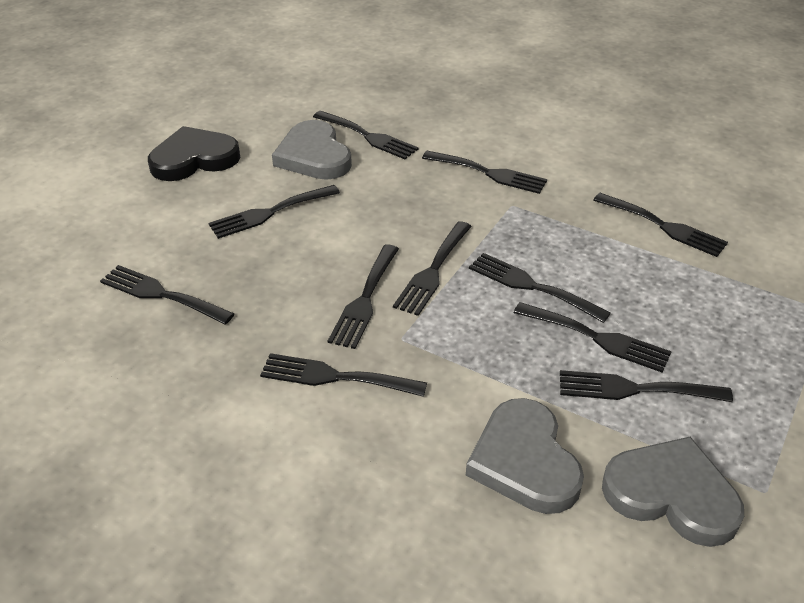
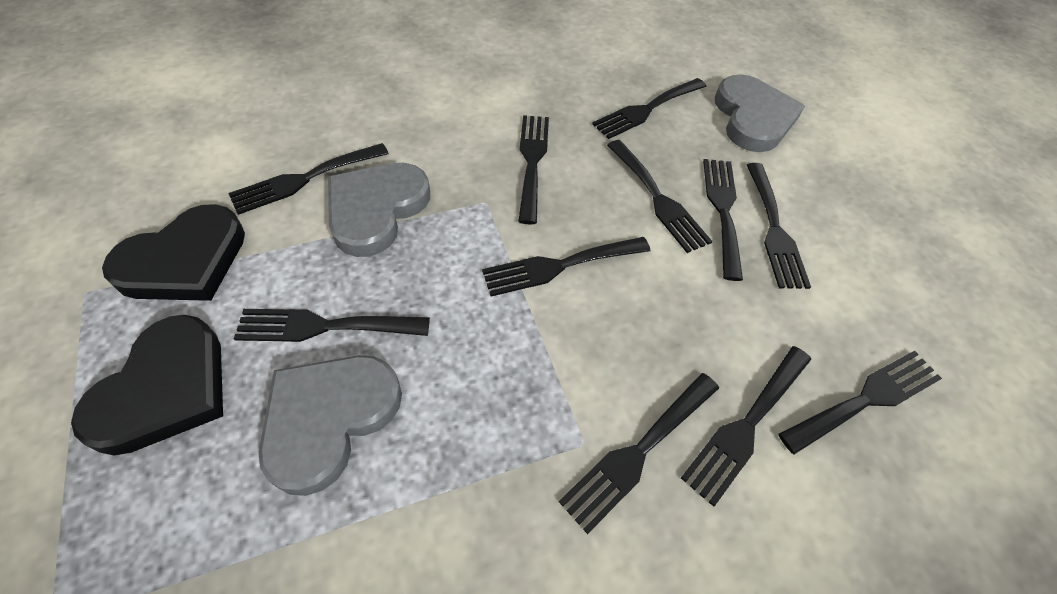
black heart: 1 -> 2

